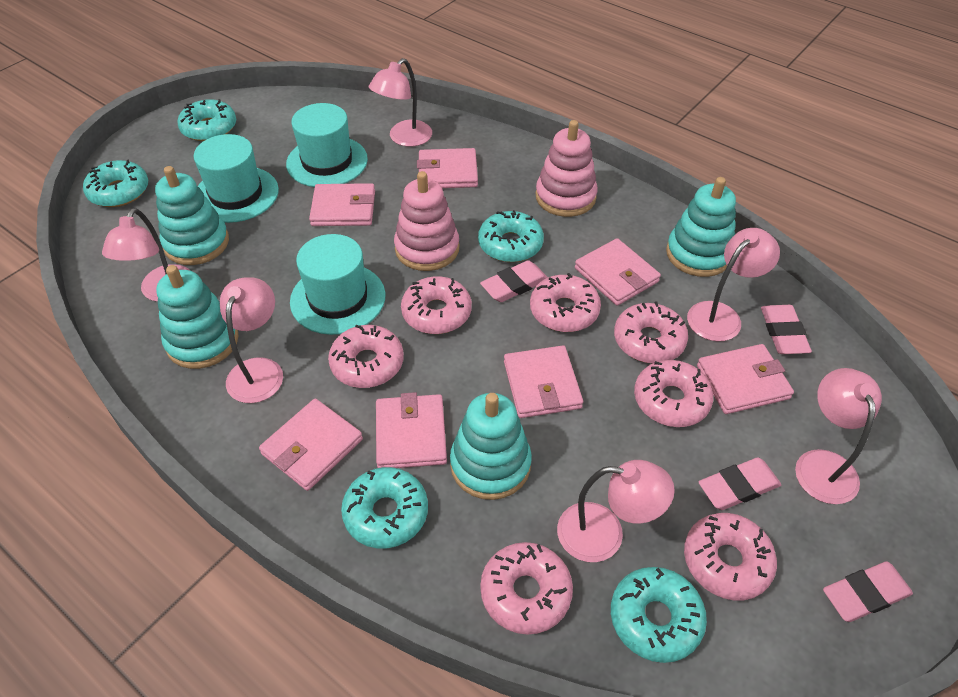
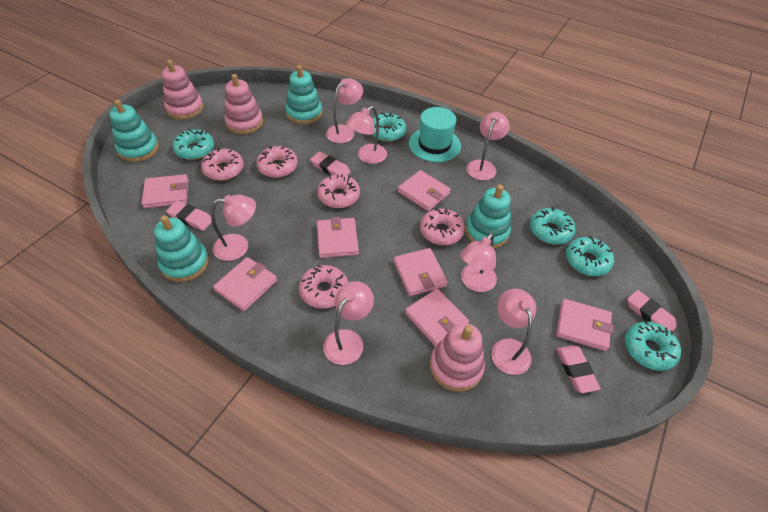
pink donut: 7 -> 5
pink lamp: 6 -> 7
pink stacking toy: 2 -> 3
turquoise hat: 3 -> 1

